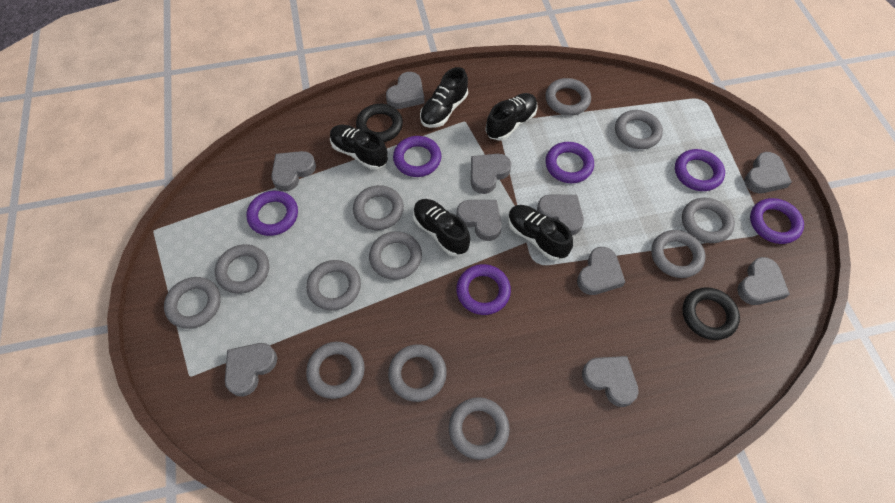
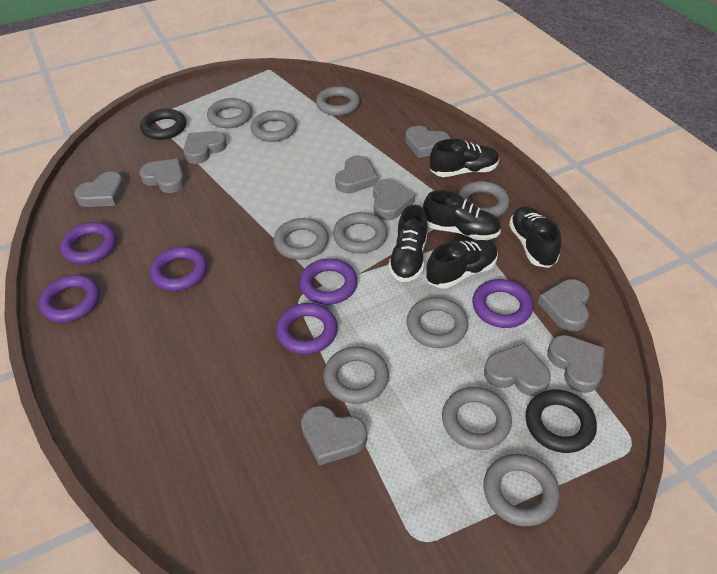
grey ring: 12 -> 10

